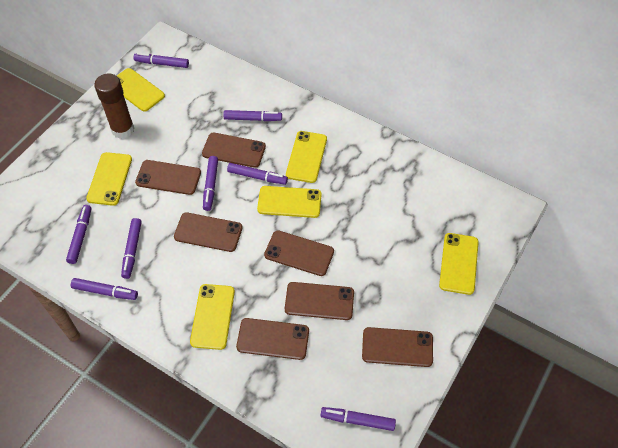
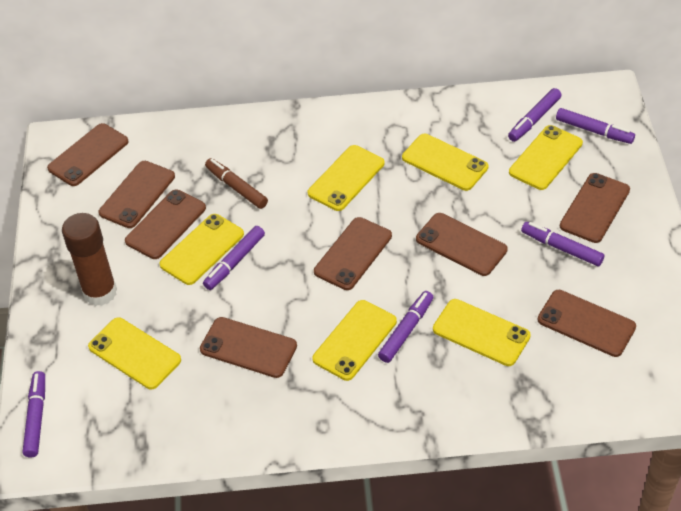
brown marker: 0 -> 1
brown phone: 7 -> 8
purple marker: 8 -> 6
yellow phone: 6 -> 7

